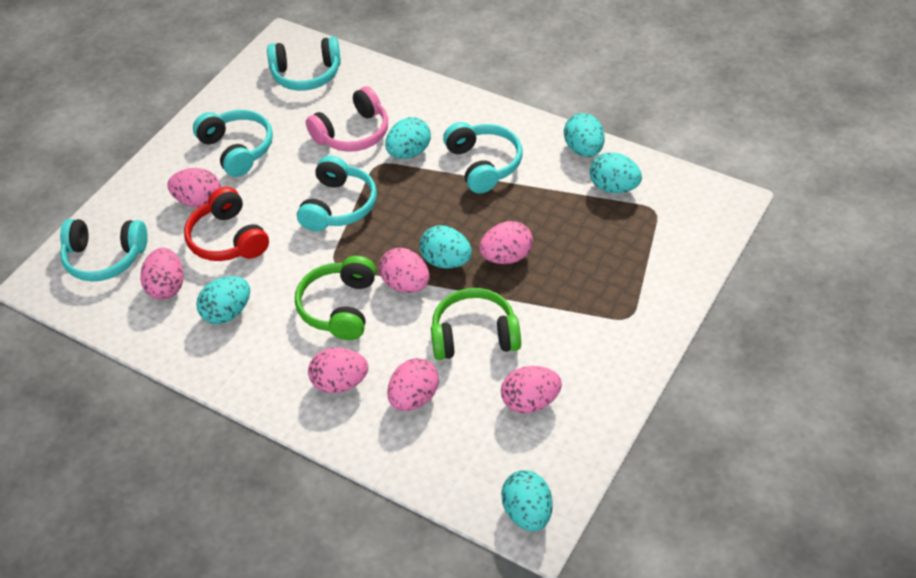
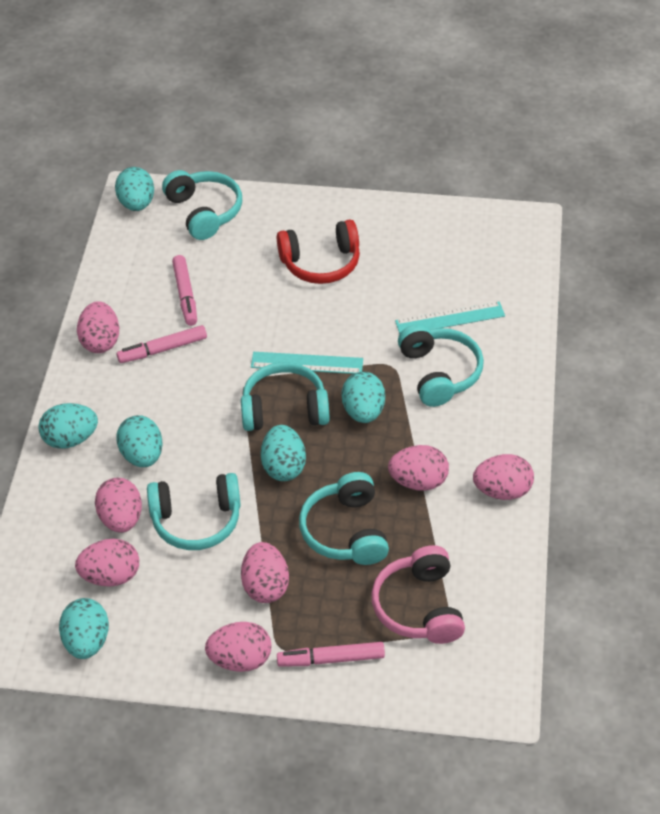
green headphones: 2 -> 0
pink marker: 0 -> 3
turquoise ruler: 0 -> 2

